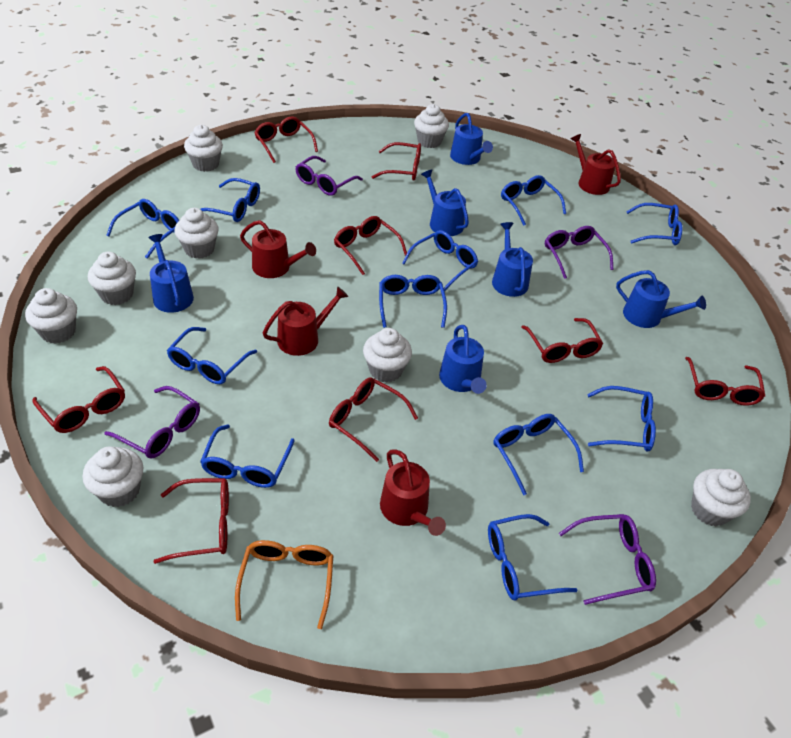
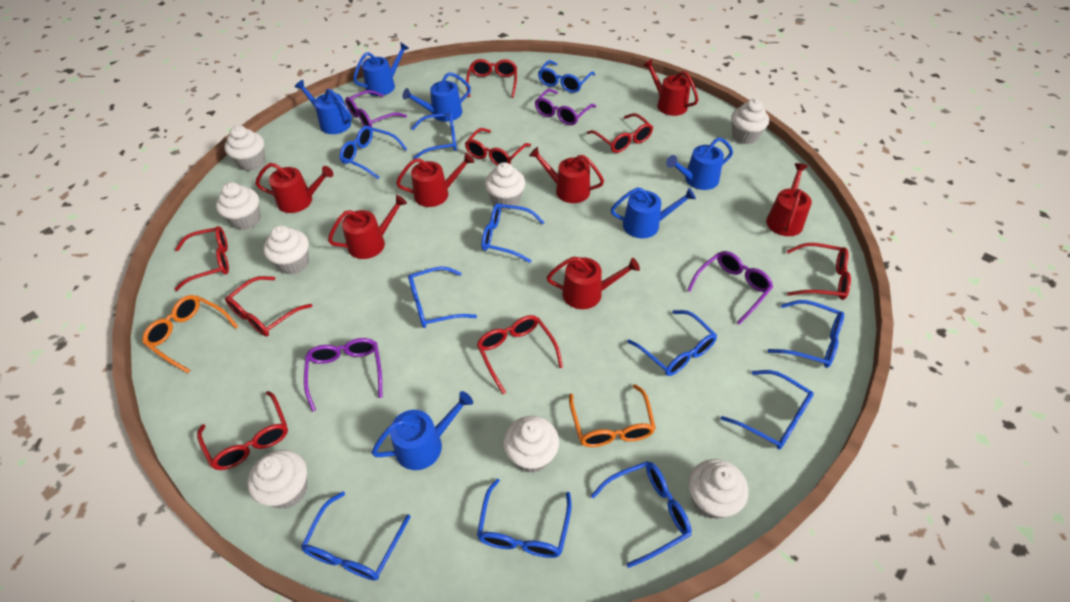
orange glasses: 1 -> 2
red watering can: 4 -> 7

